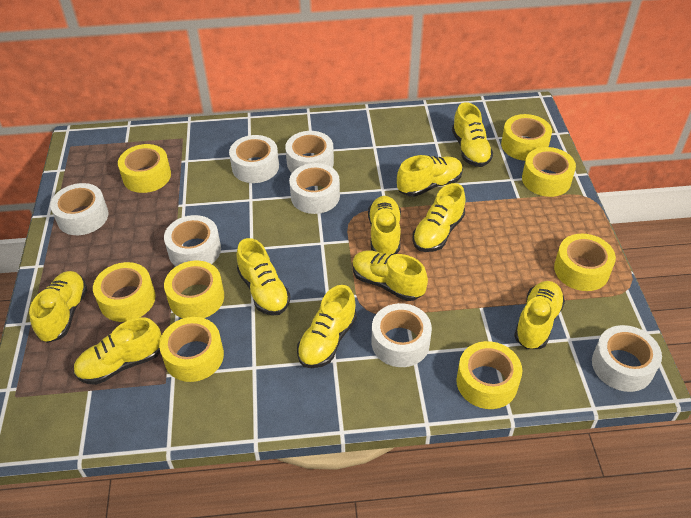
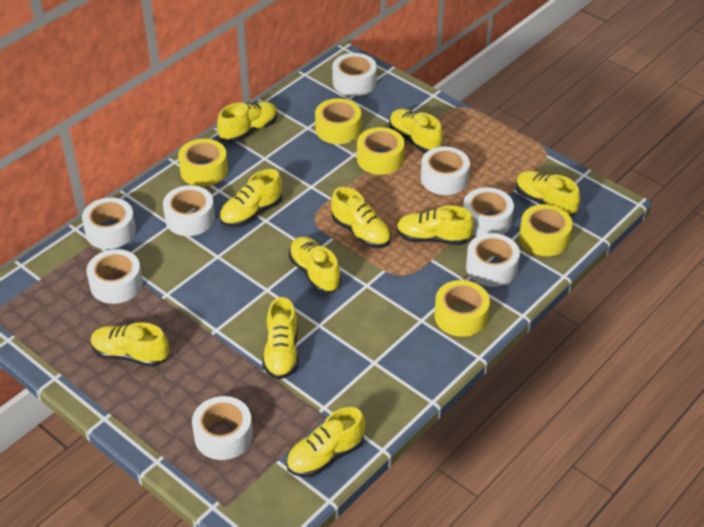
white tape: 7 -> 8
yellow tape: 8 -> 5

